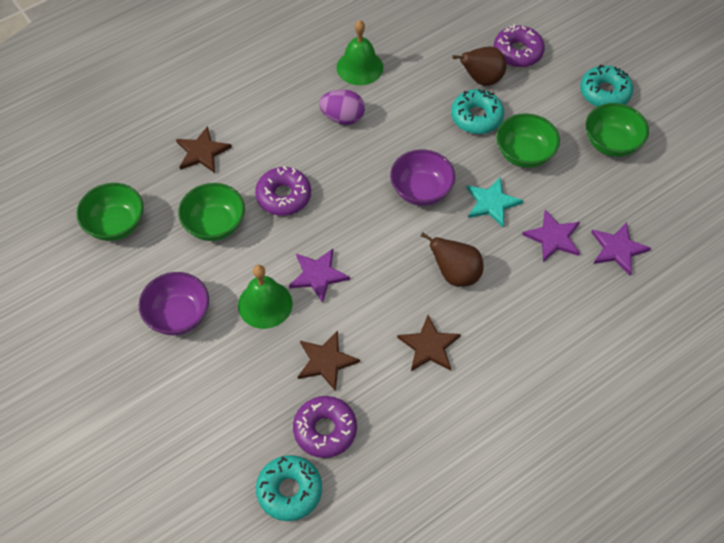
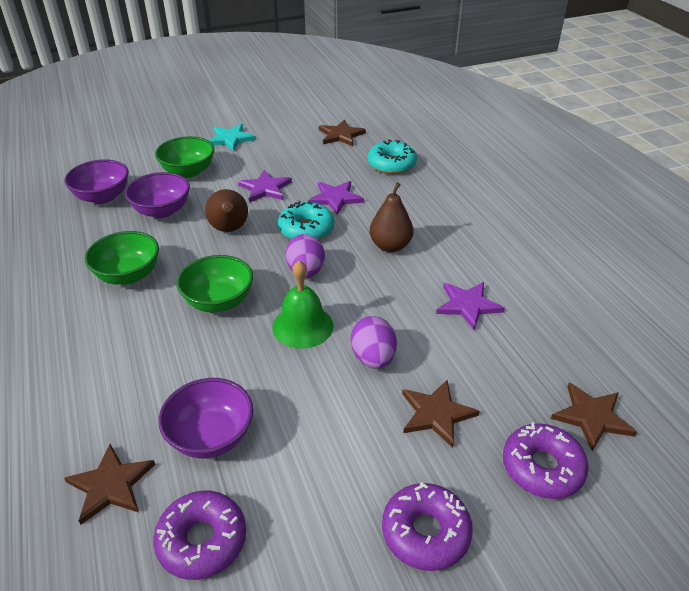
brown star: 3 -> 4
green bell: 2 -> 1
green bowl: 4 -> 3
purple bowl: 2 -> 3
purple egg: 1 -> 2
turquoise donut: 3 -> 2

